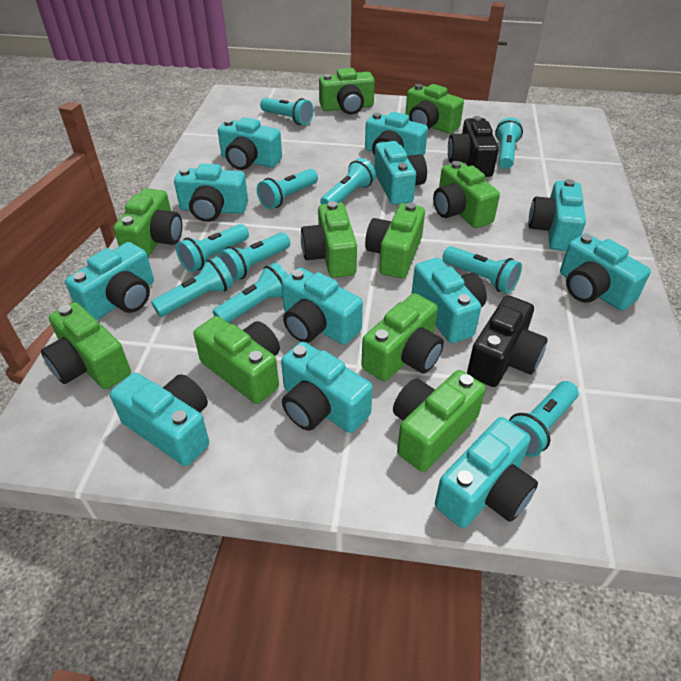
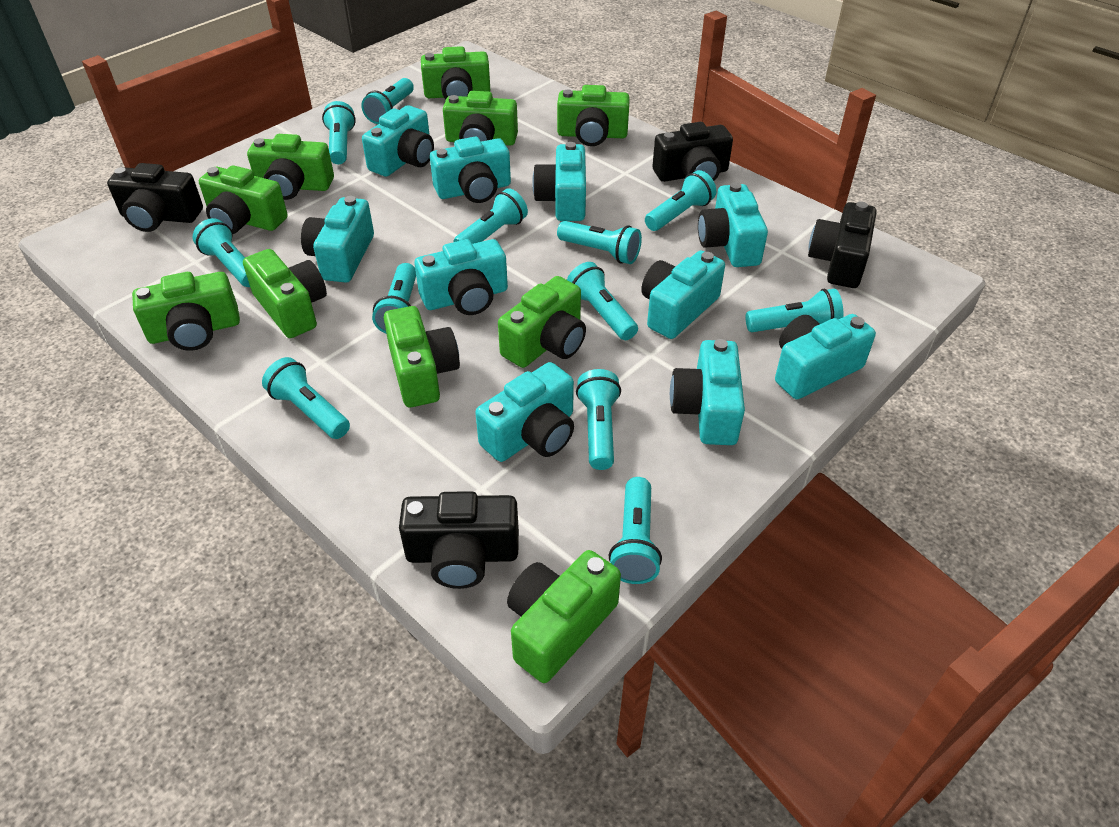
black camera: 2 -> 4
turquoise camera: 12 -> 10
turquoise flashlight: 10 -> 12

